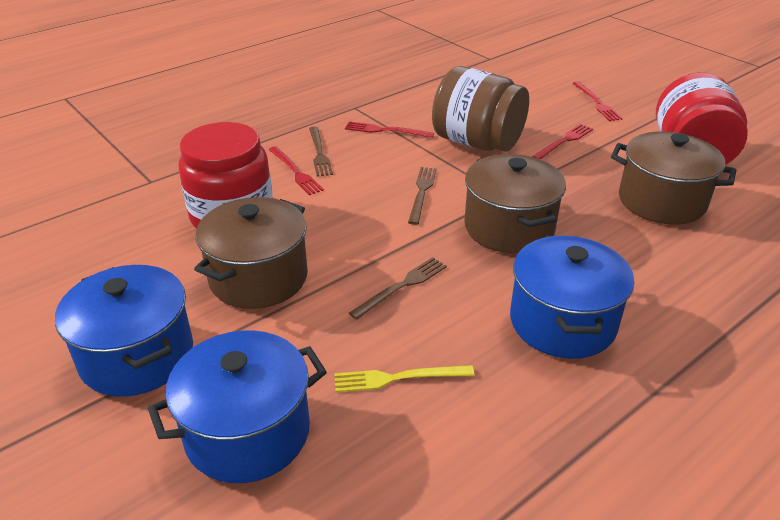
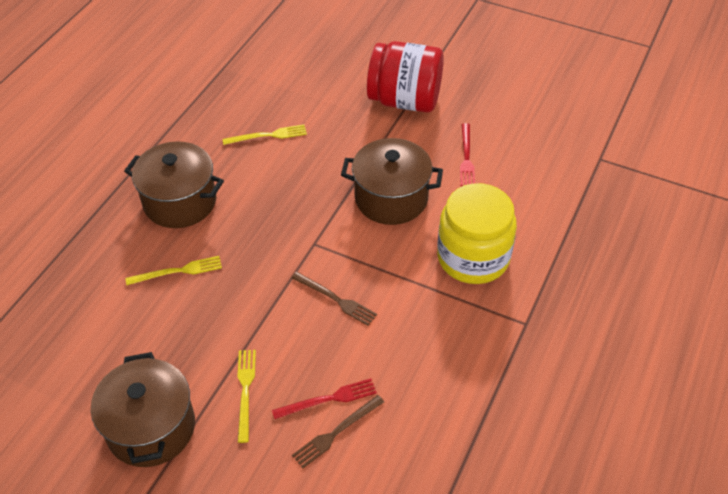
blue pot: 3 -> 0
brown fork: 3 -> 2
brown jar: 1 -> 0
red fork: 4 -> 2
red jar: 2 -> 1
yellow fork: 1 -> 3
yellow jar: 0 -> 1

